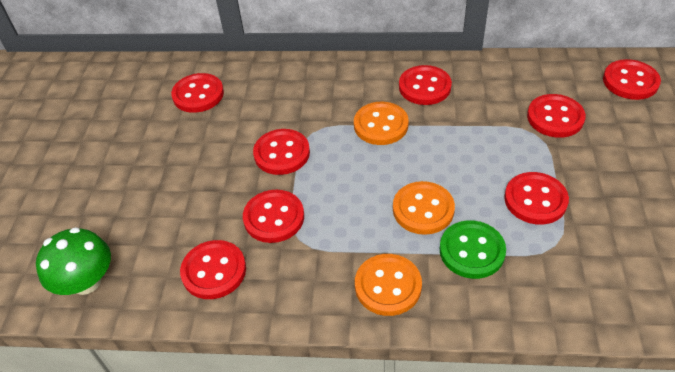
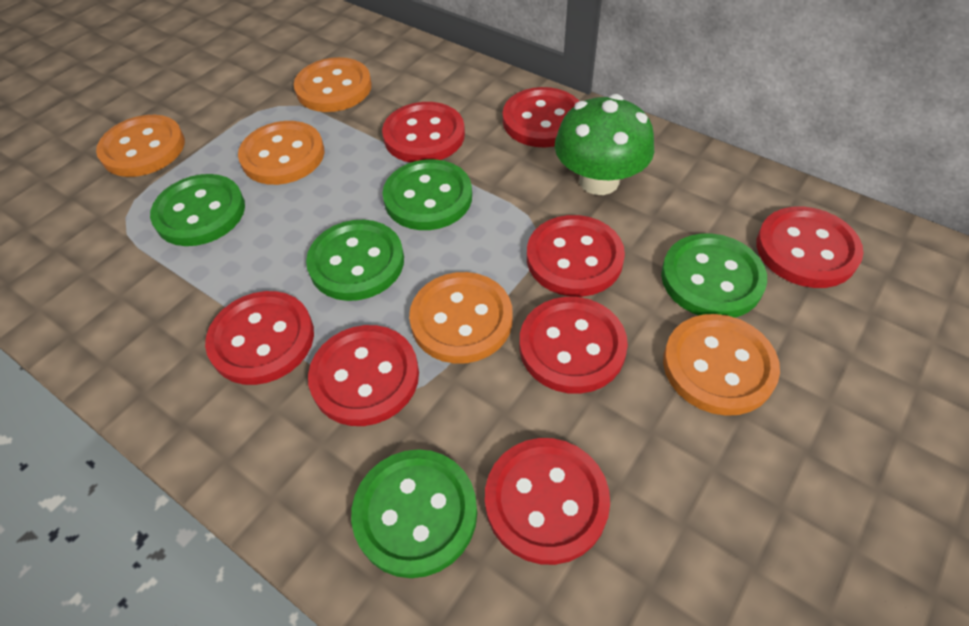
green button: 1 -> 5
orange button: 3 -> 5

